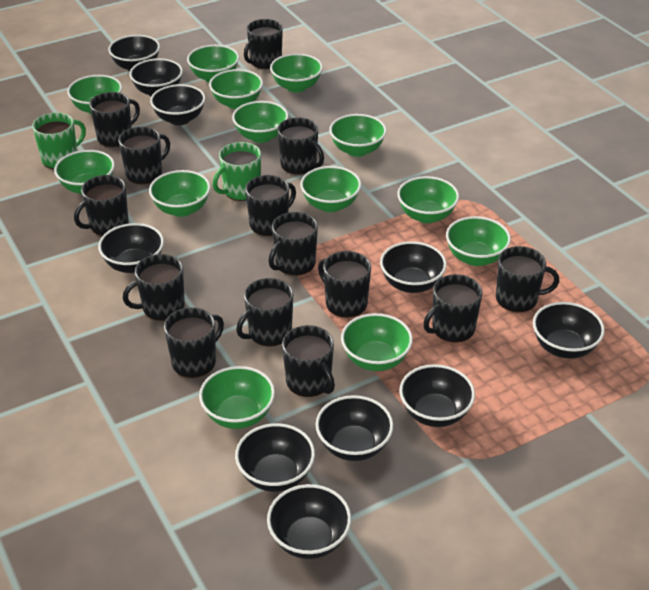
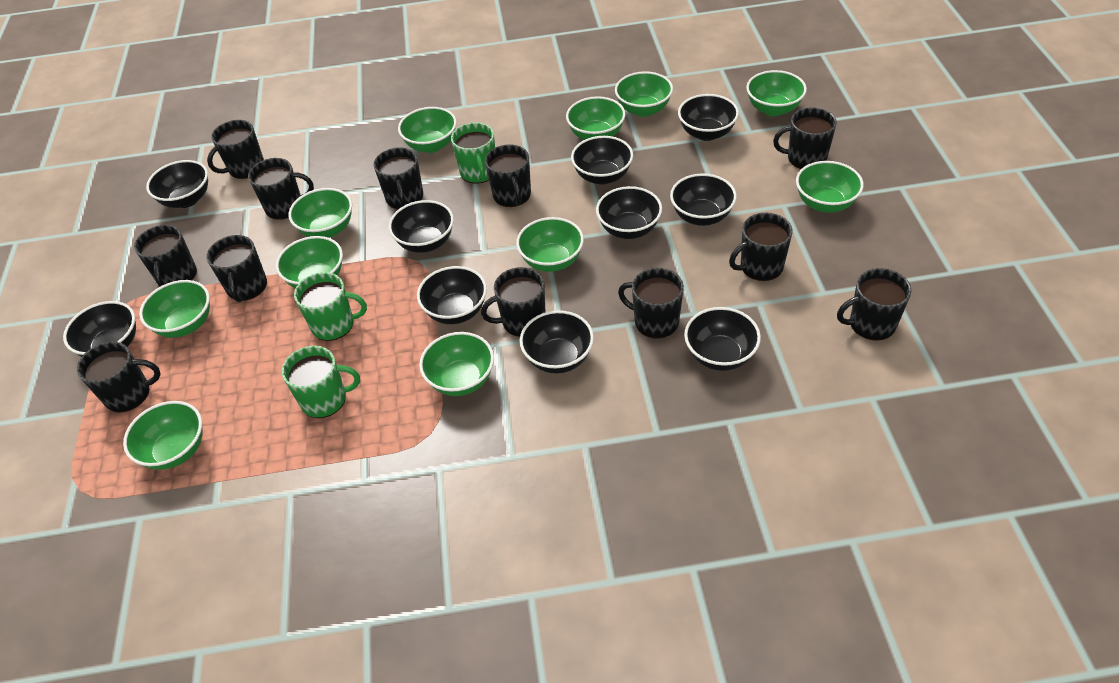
black mug: 14 -> 12
green bowl: 13 -> 11
green mug: 2 -> 3

